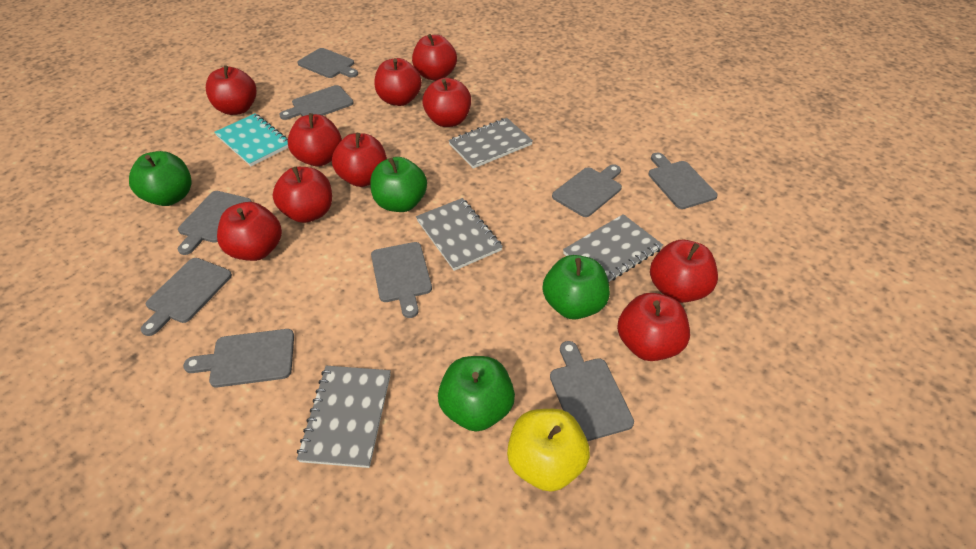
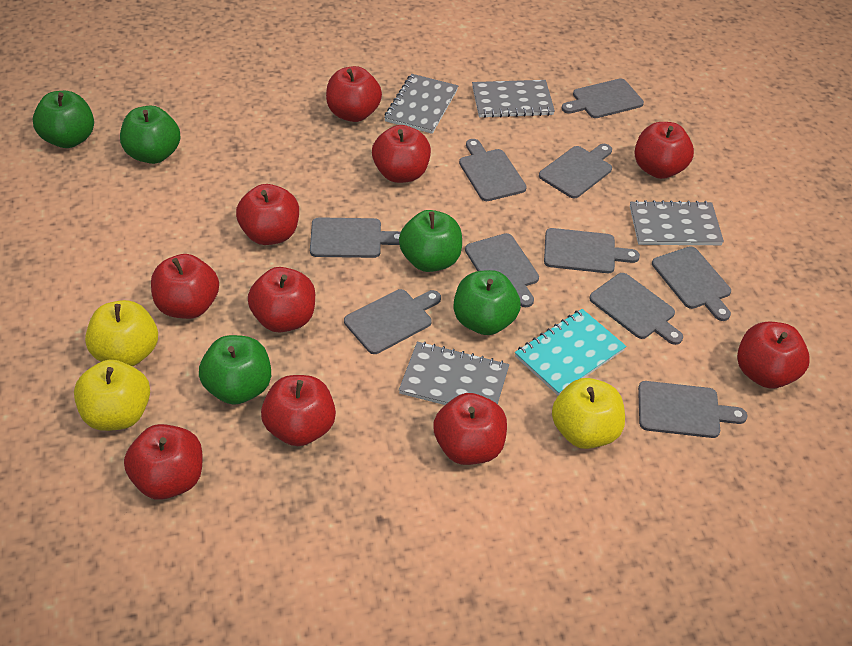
green apple: 4 -> 5
grey cutting board: 9 -> 10
yellow apple: 1 -> 3

